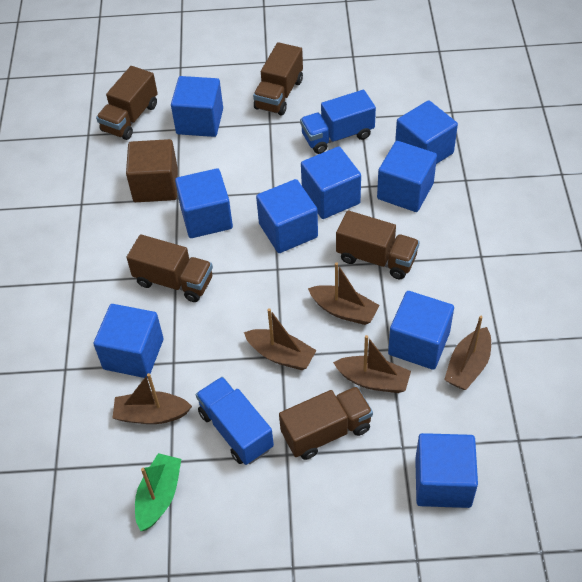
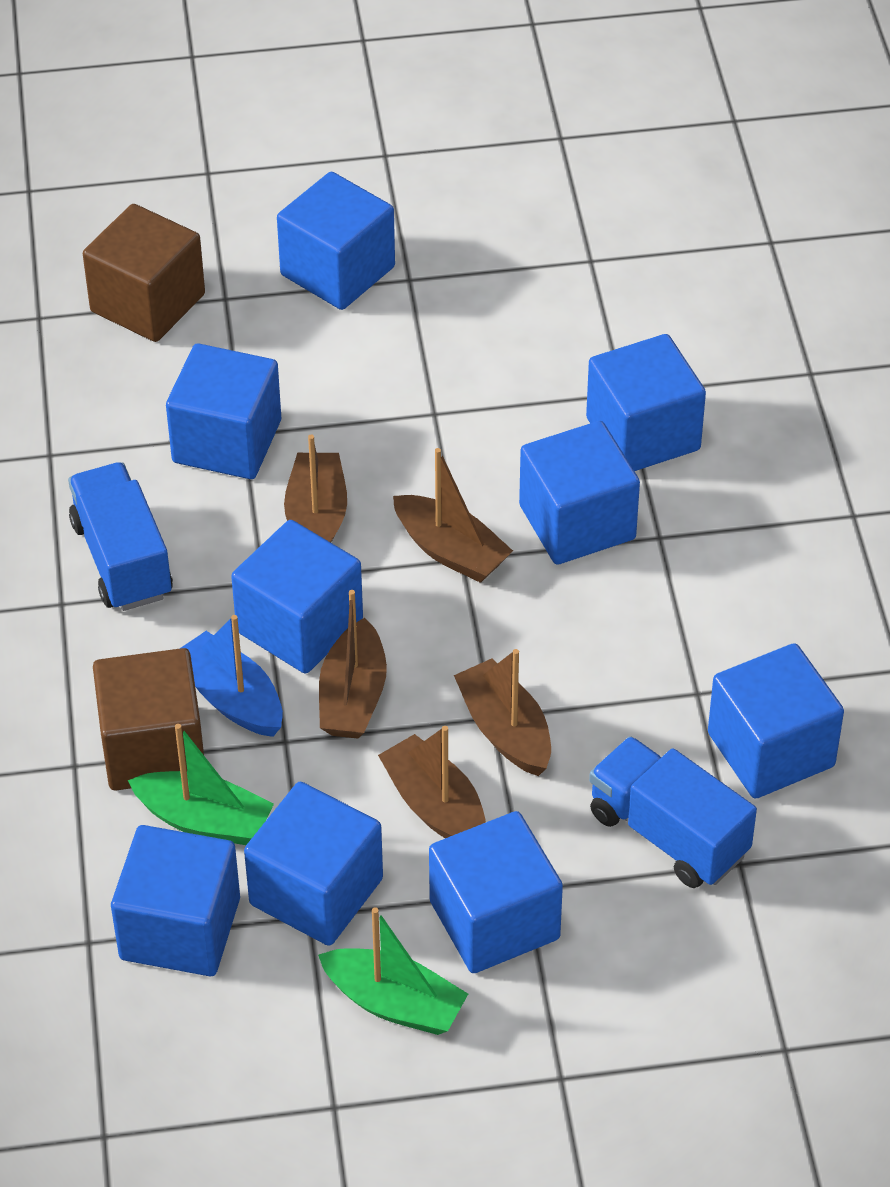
blue boat: 0 -> 1
brown cube: 1 -> 2
brown truck: 5 -> 0
green boat: 1 -> 2

